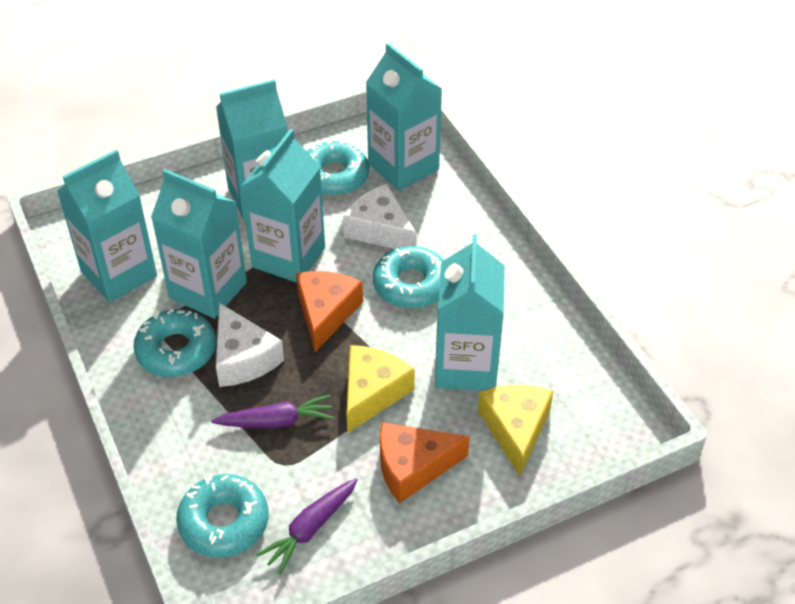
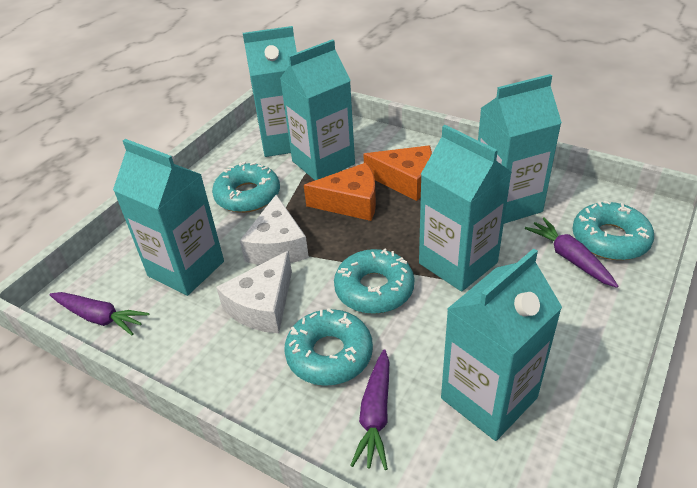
purple carrot: 2 -> 3
yellow cheese: 2 -> 0

